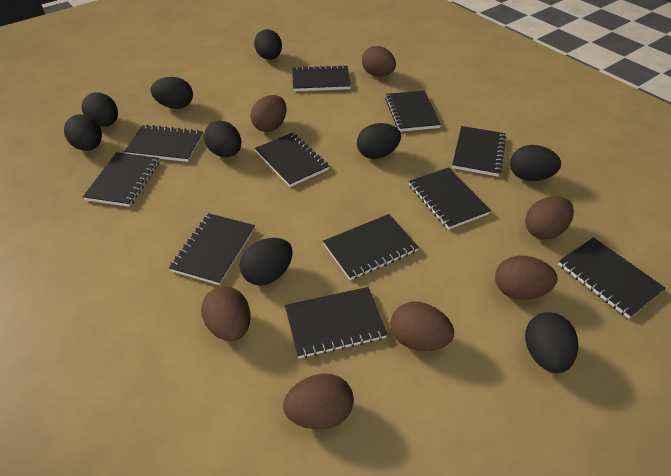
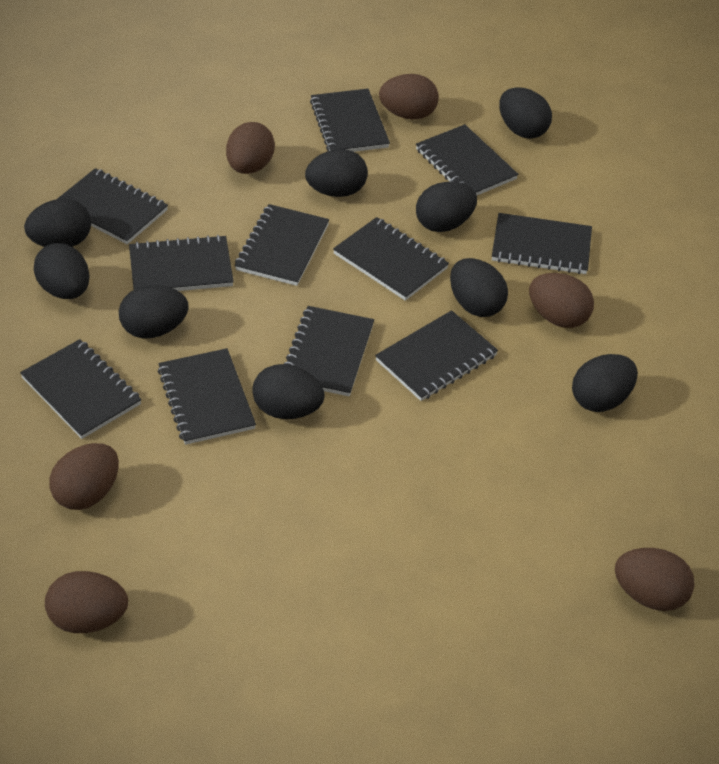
brown egg: 7 -> 6

